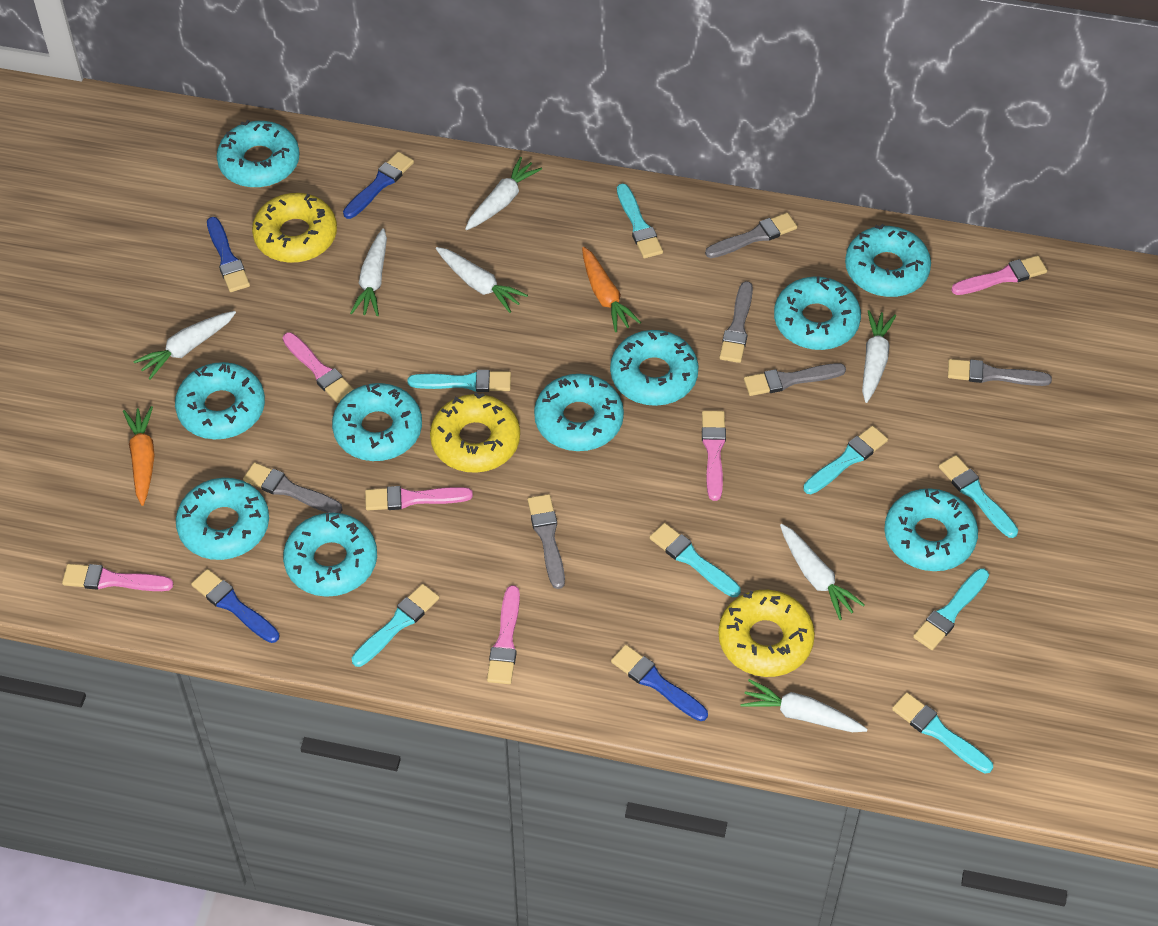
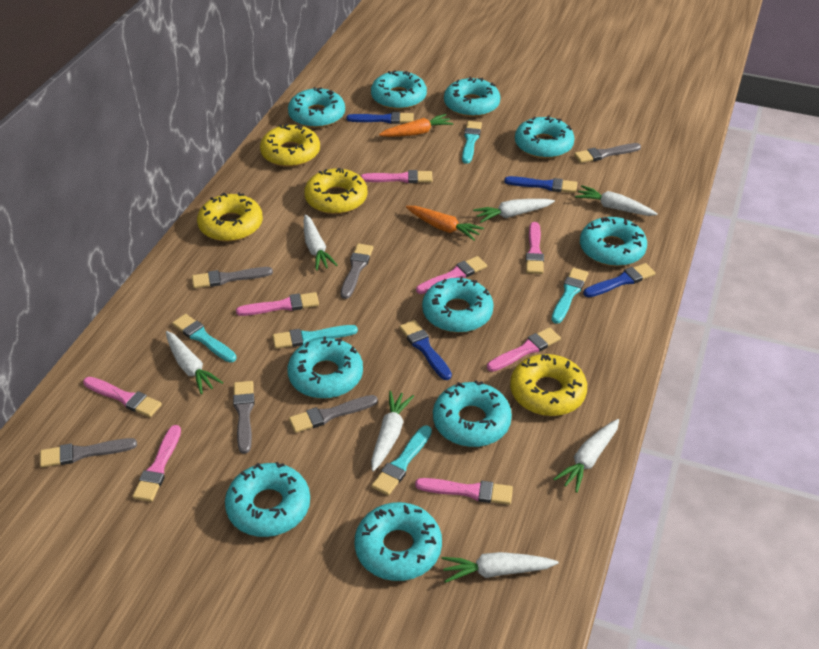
pink brush: 6 -> 8
turquoise brush: 8 -> 5
yellow donut: 3 -> 4

